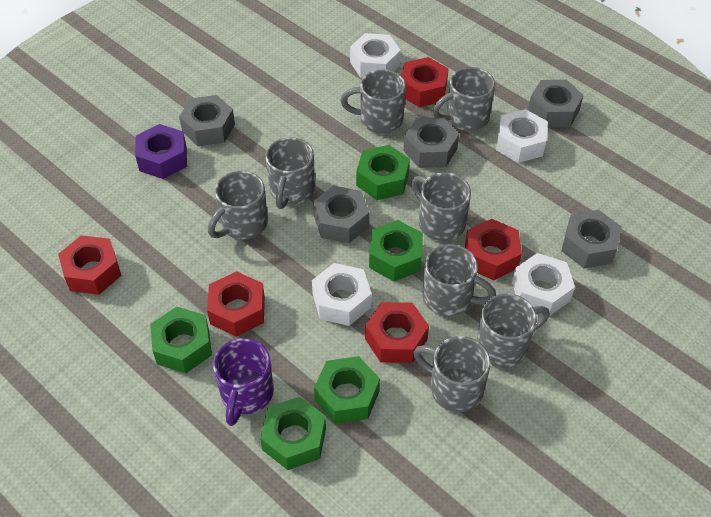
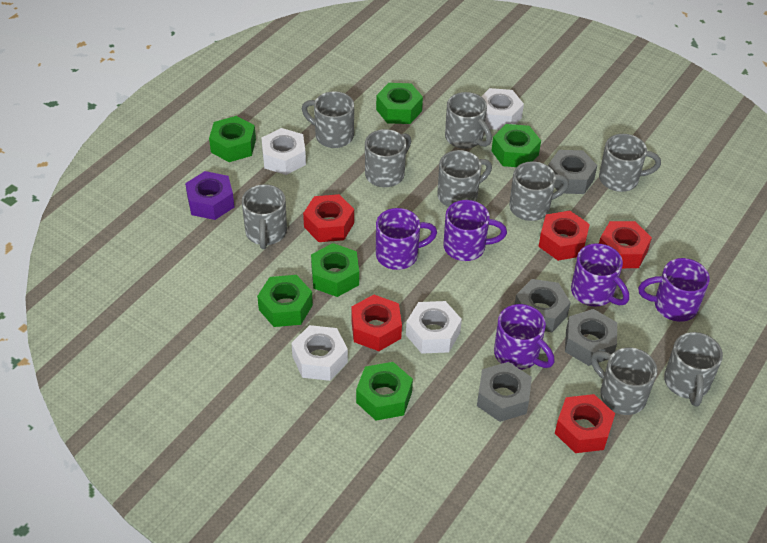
green nut: 5 -> 6
grey mug: 8 -> 9
grey nut: 5 -> 4
purple mug: 1 -> 5

